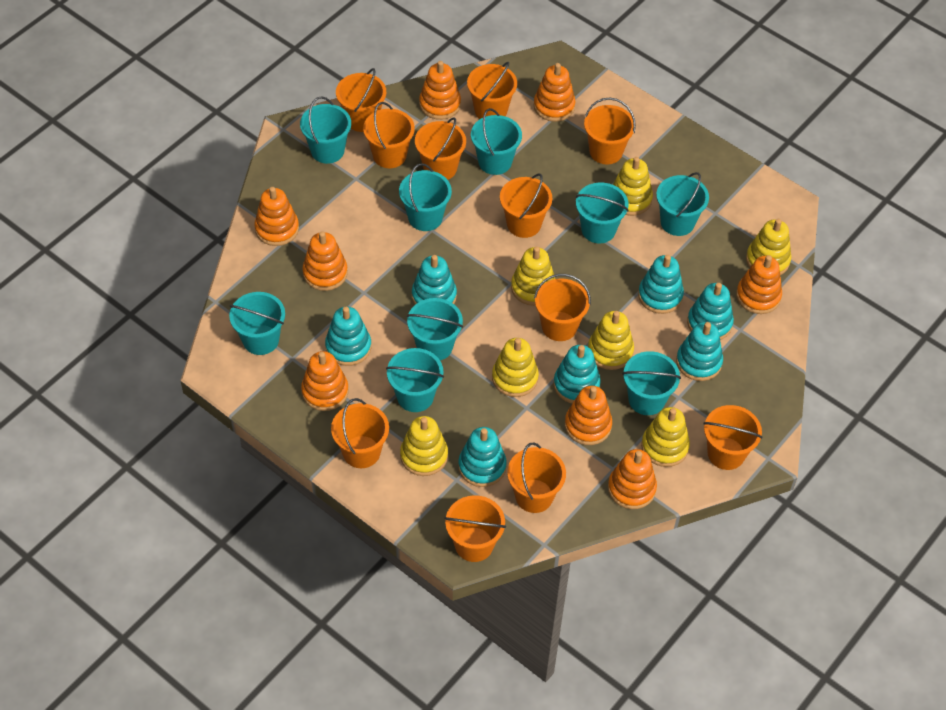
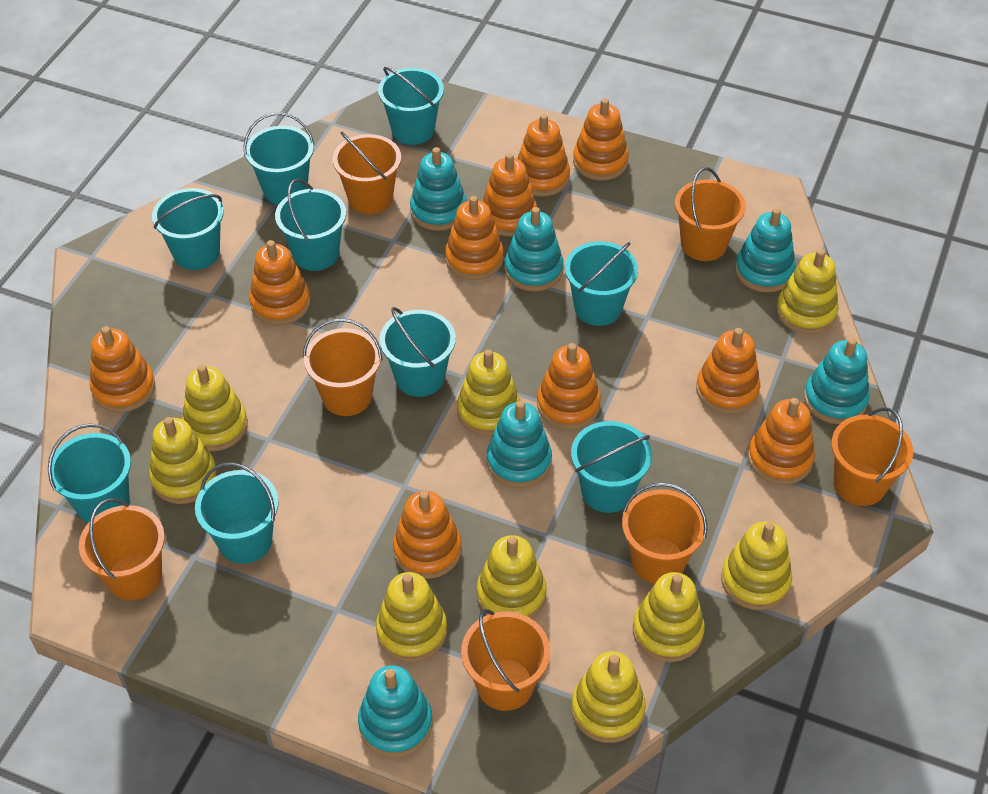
orange bucket: 11 -> 7
orange stacking toy: 8 -> 10
turquoise stacking toy: 7 -> 6
yellow stacking toy: 7 -> 9

